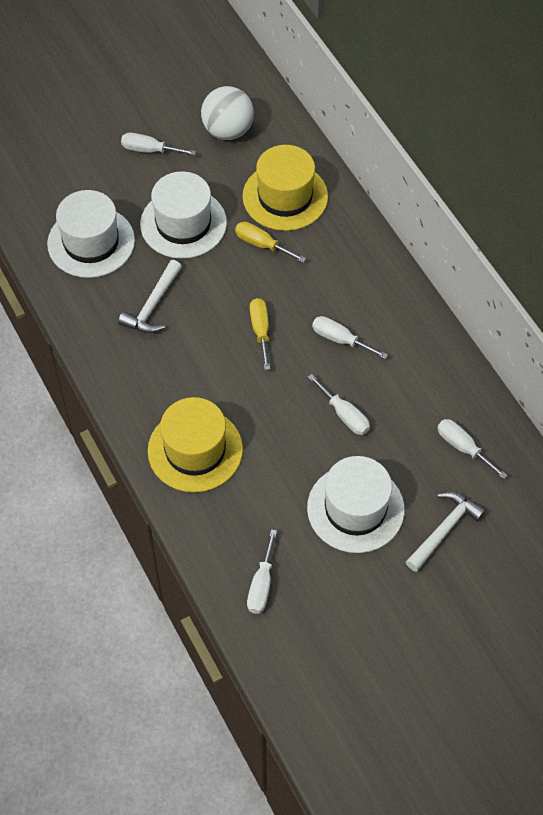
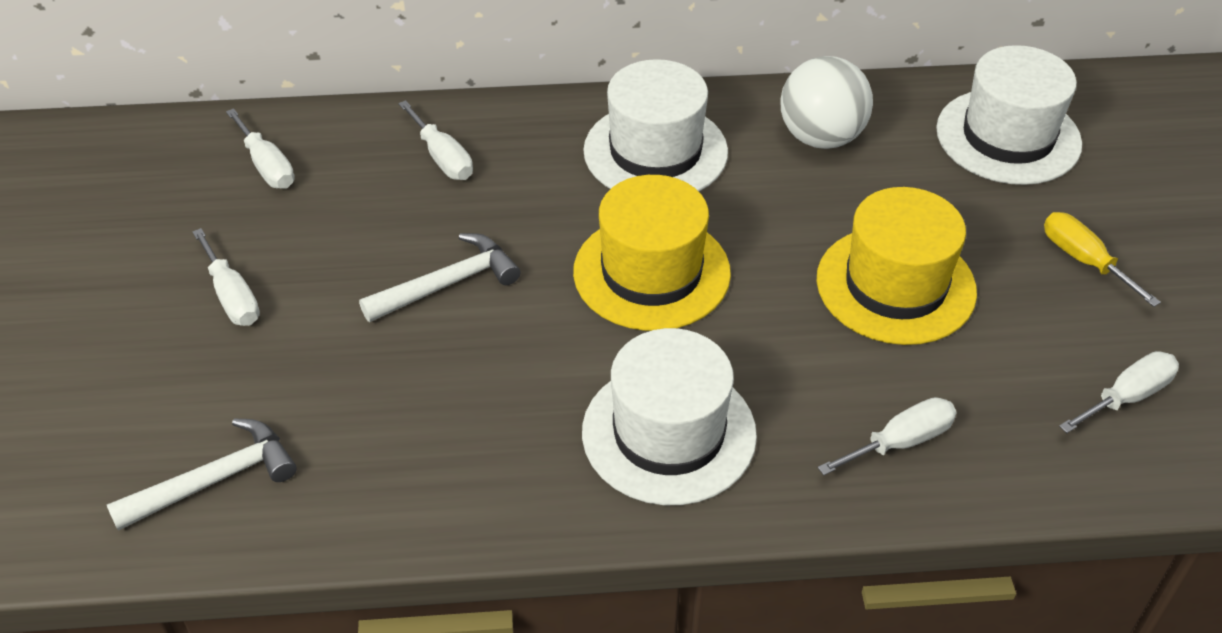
yellow screwdriver: 2 -> 1

